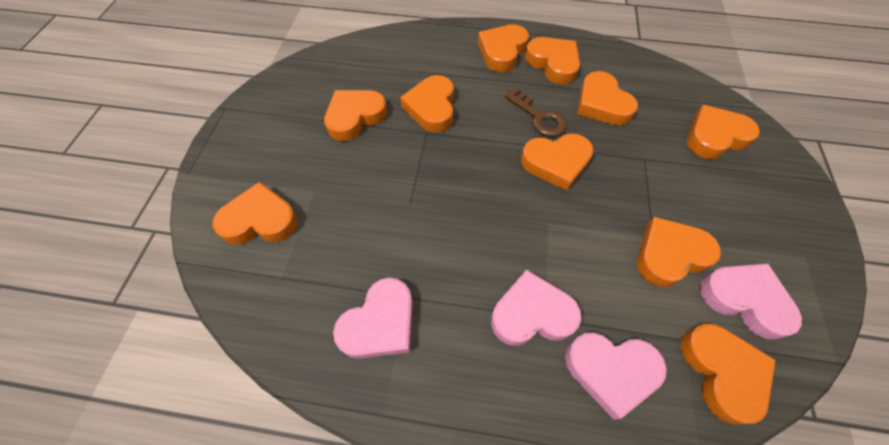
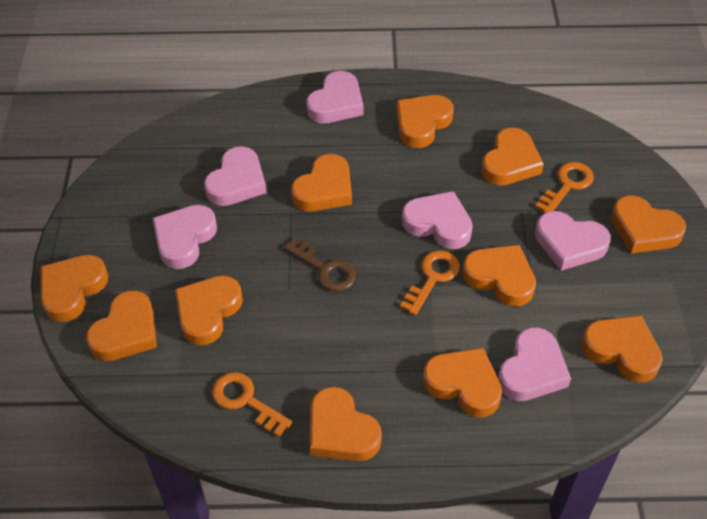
orange heart: 10 -> 11
orange key: 0 -> 3
pink heart: 4 -> 6

